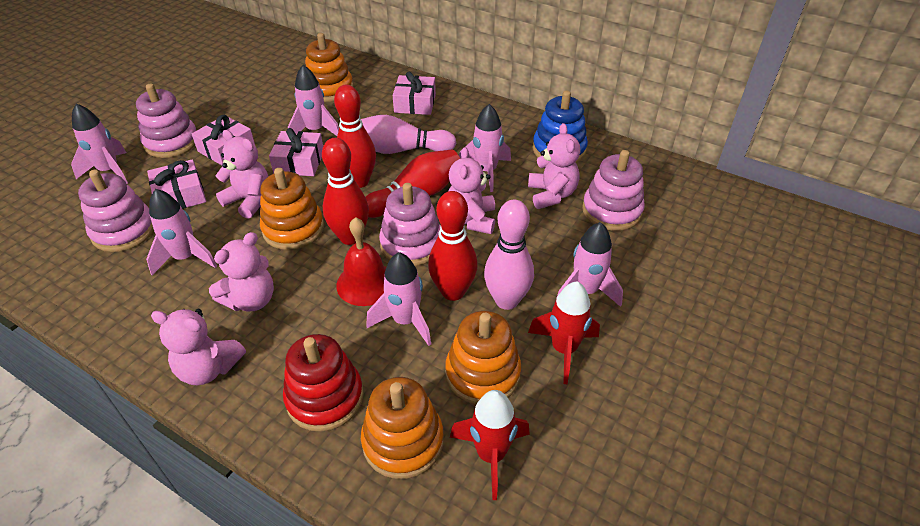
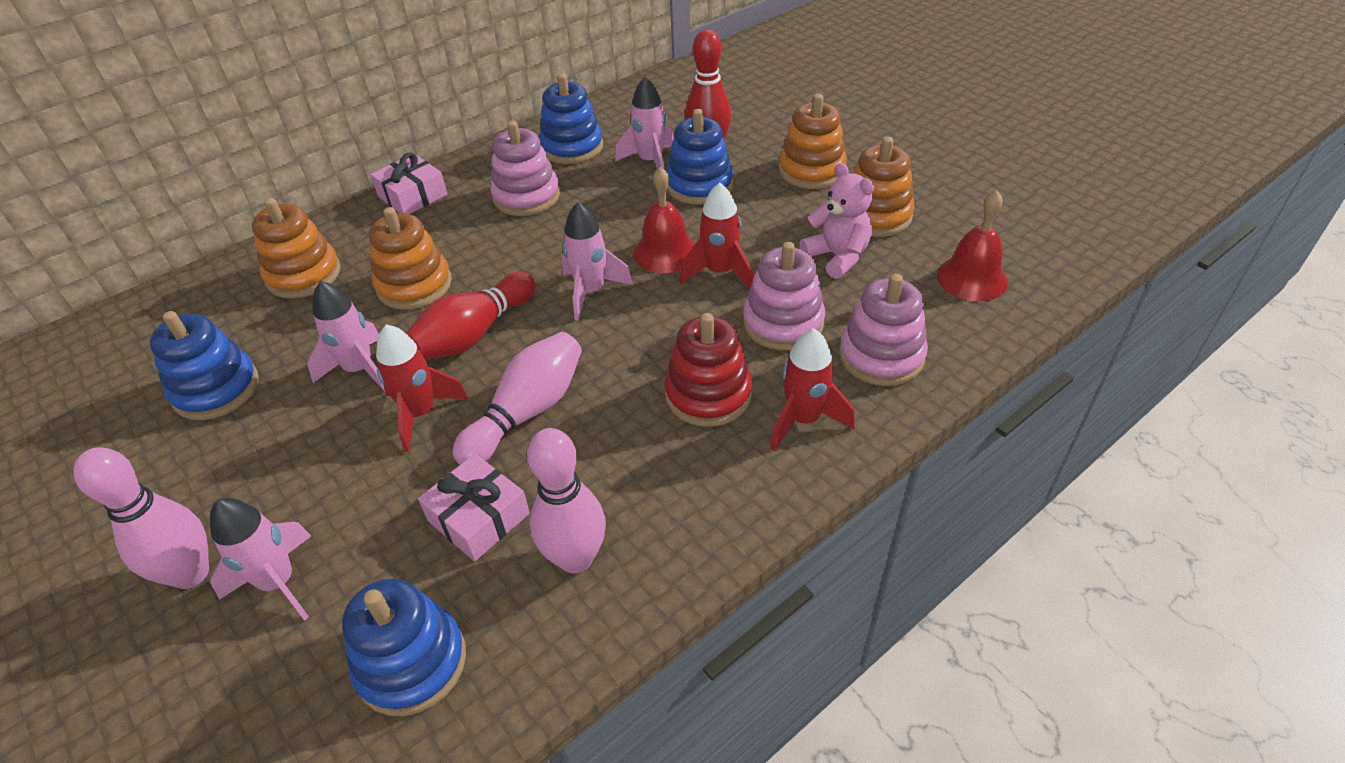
blue stacking toy: 1 -> 4
pink bowling pin: 2 -> 3
pink gift: 4 -> 2
pink rocket: 6 -> 4
pink stacking toy: 4 -> 3
pink teddy bear: 5 -> 1
red bell: 1 -> 2
red bowling pin: 4 -> 2
red rocket: 2 -> 3

